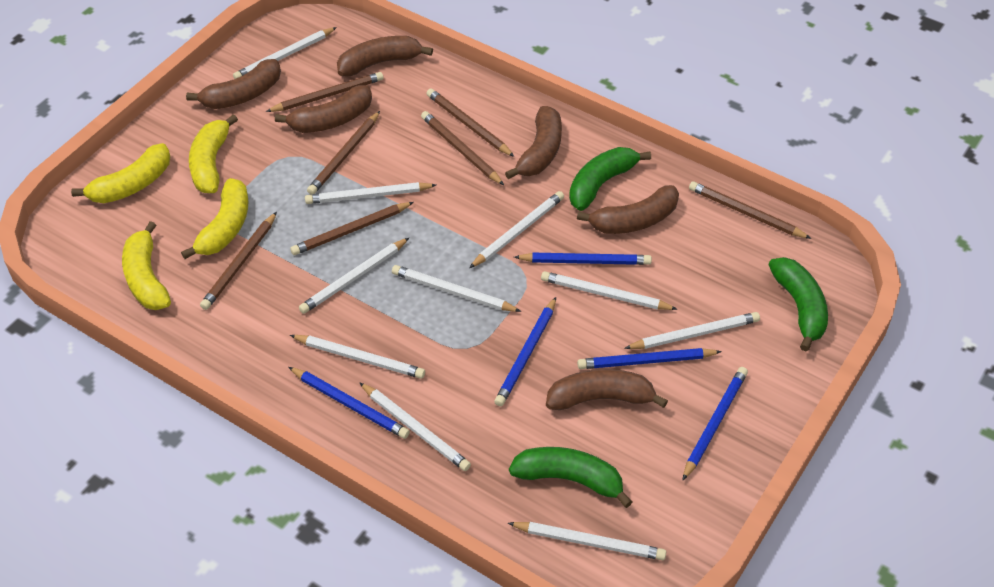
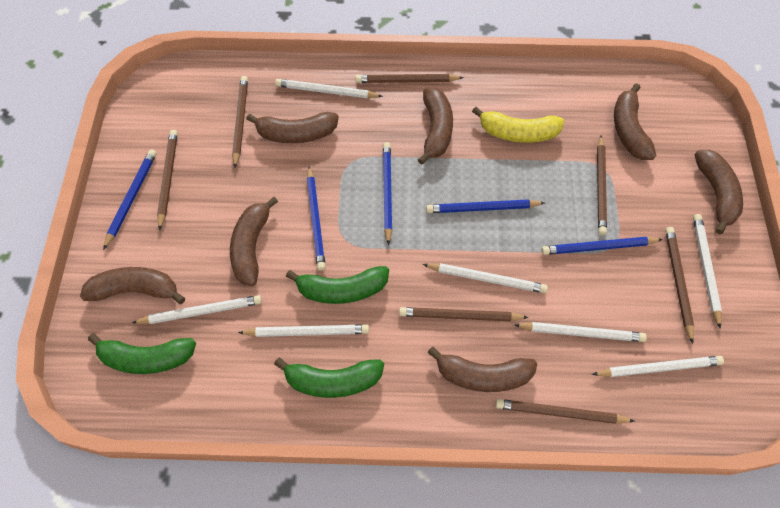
brown banana: 6 -> 7
white pencil: 10 -> 7
yellow banana: 4 -> 1

